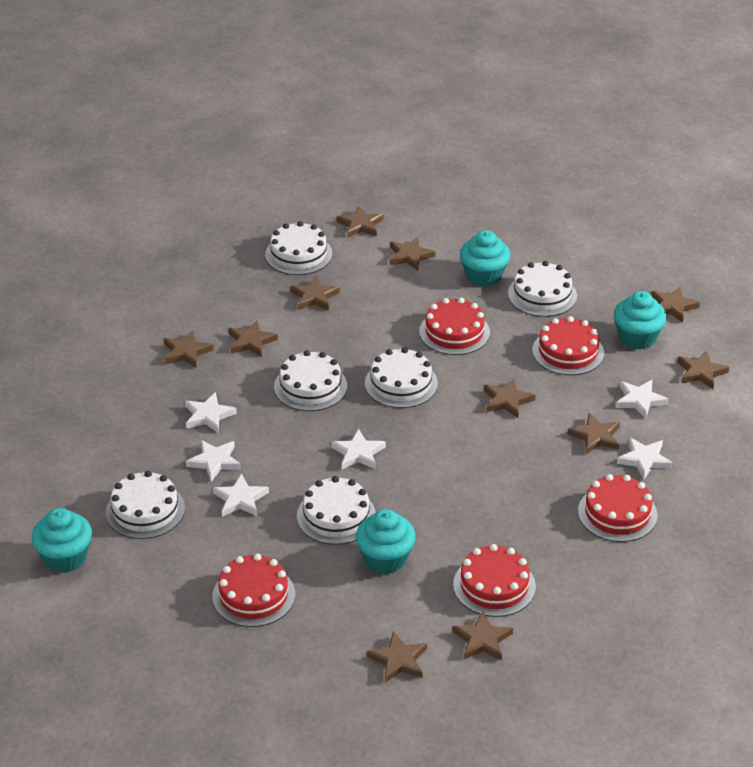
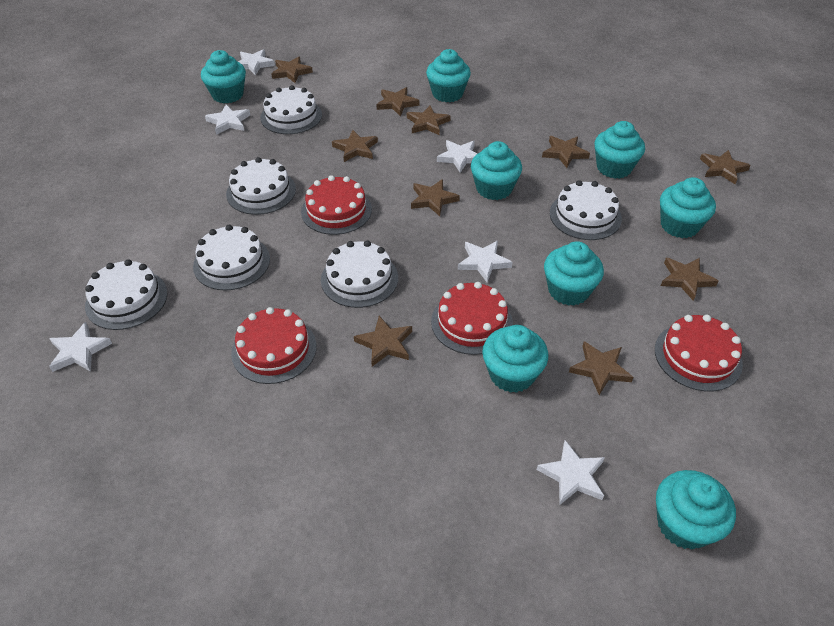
brown star: 11 -> 10
red cake: 5 -> 4
turquoise cupcake: 4 -> 8

